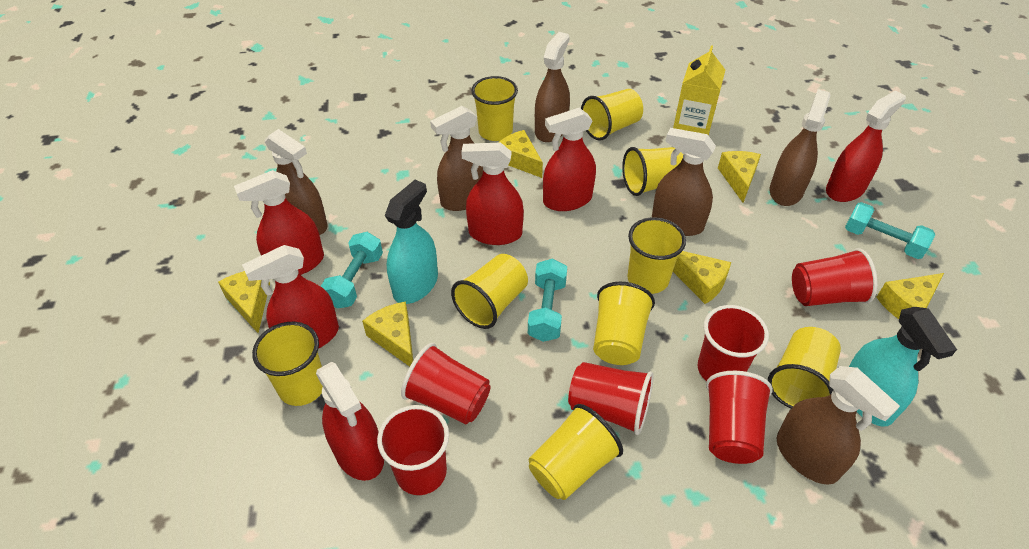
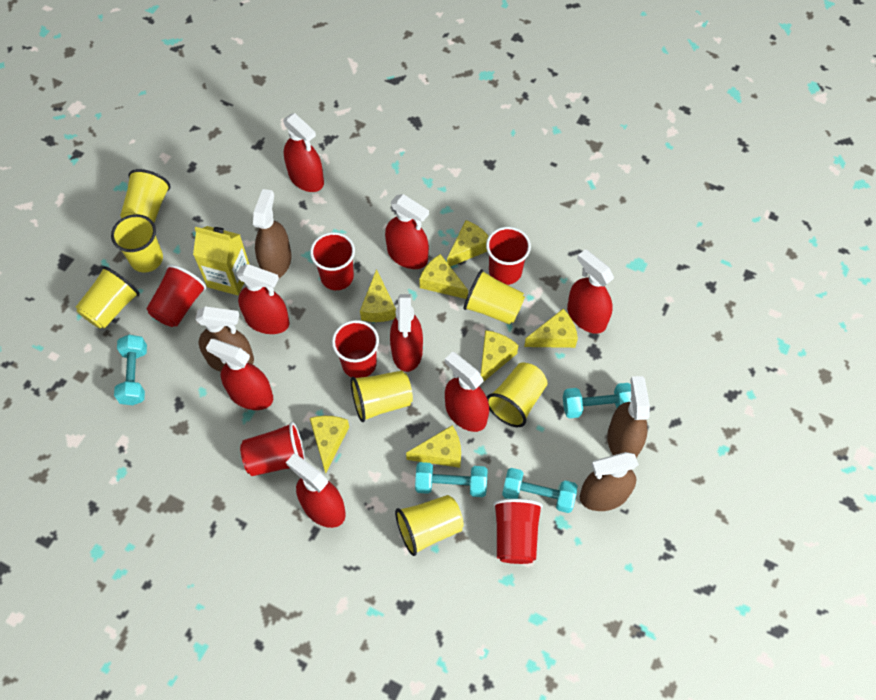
brown spray bottle: 6 -> 4
red spray bottle: 6 -> 8
turquoise dumbbell: 3 -> 4
turquoise spray bottle: 2 -> 0
yellow cheese: 6 -> 7
yellow cup: 9 -> 7

